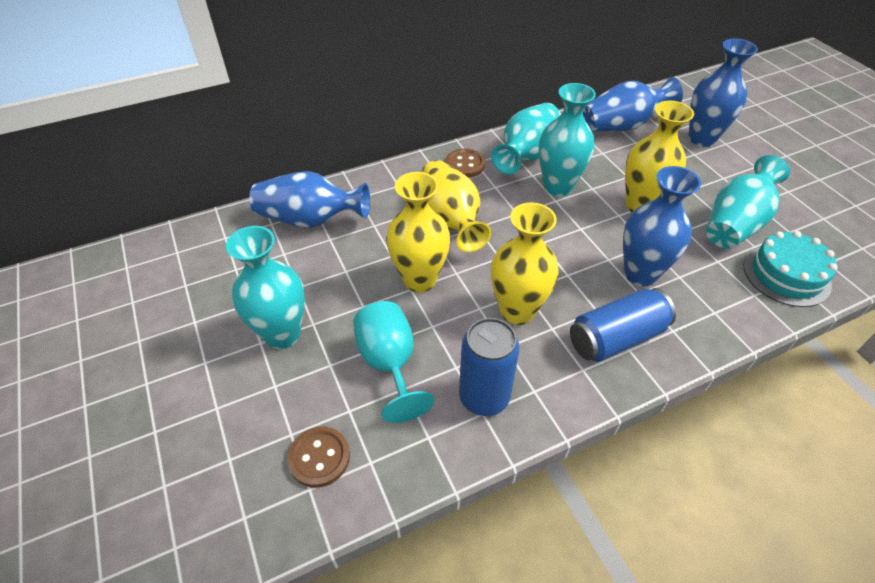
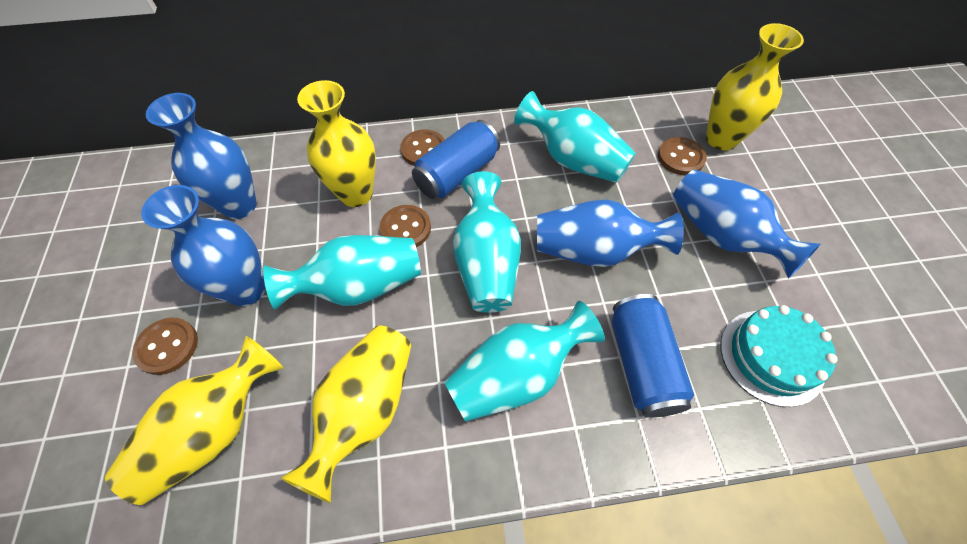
brown button: 2 -> 4
turquoise goblet: 1 -> 0

